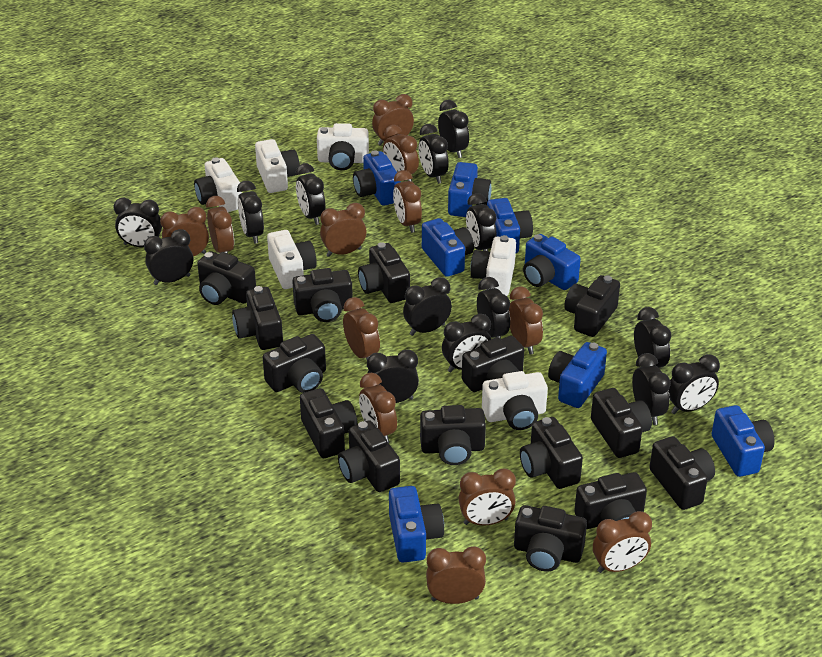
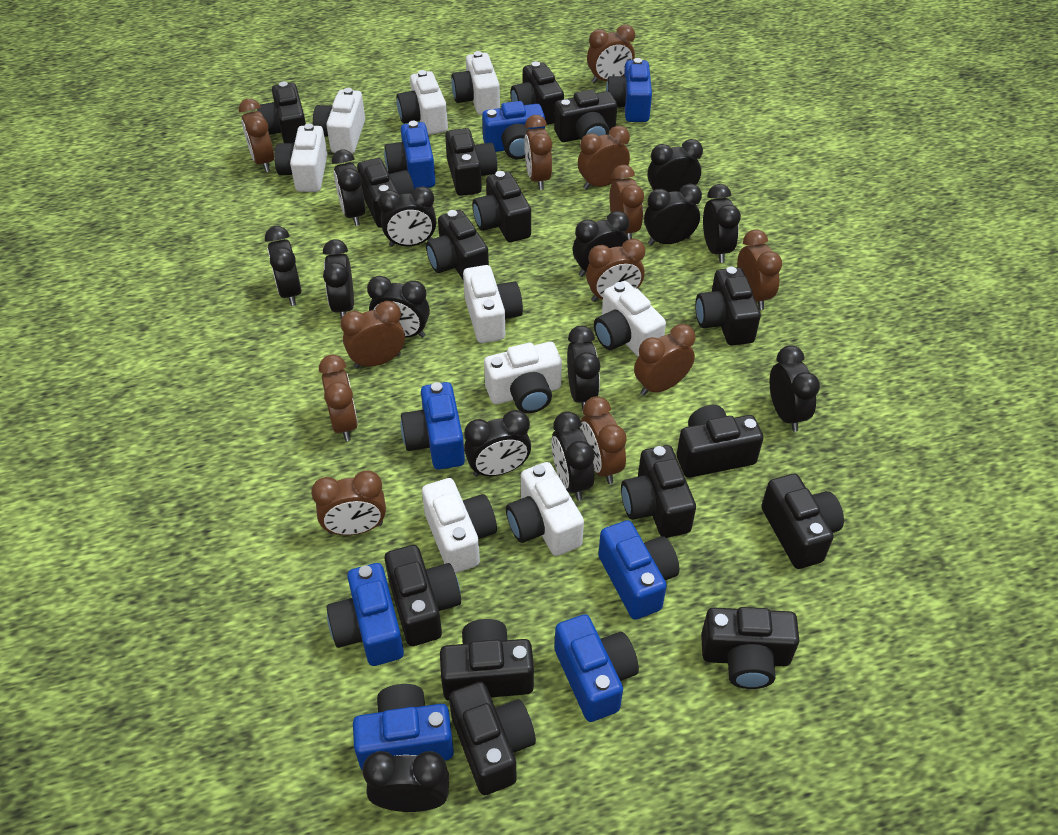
white camera: 6 -> 9

